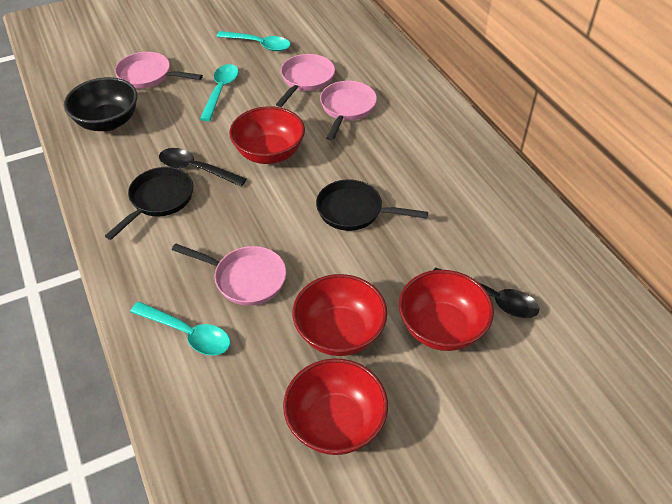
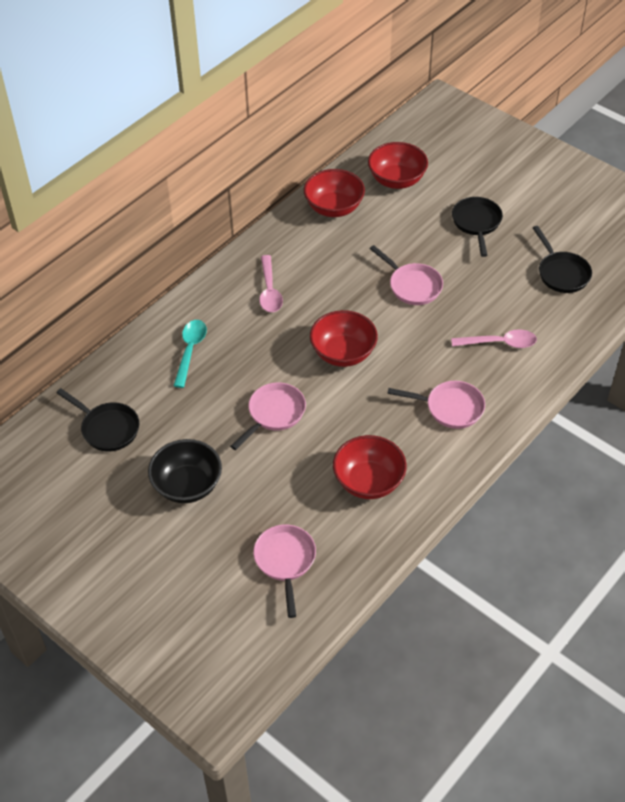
black pan: 2 -> 3
black spoon: 2 -> 0
pink spoon: 0 -> 2
turquoise spoon: 3 -> 1

